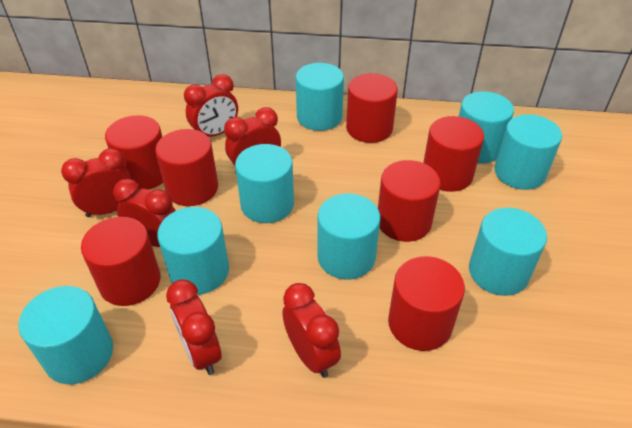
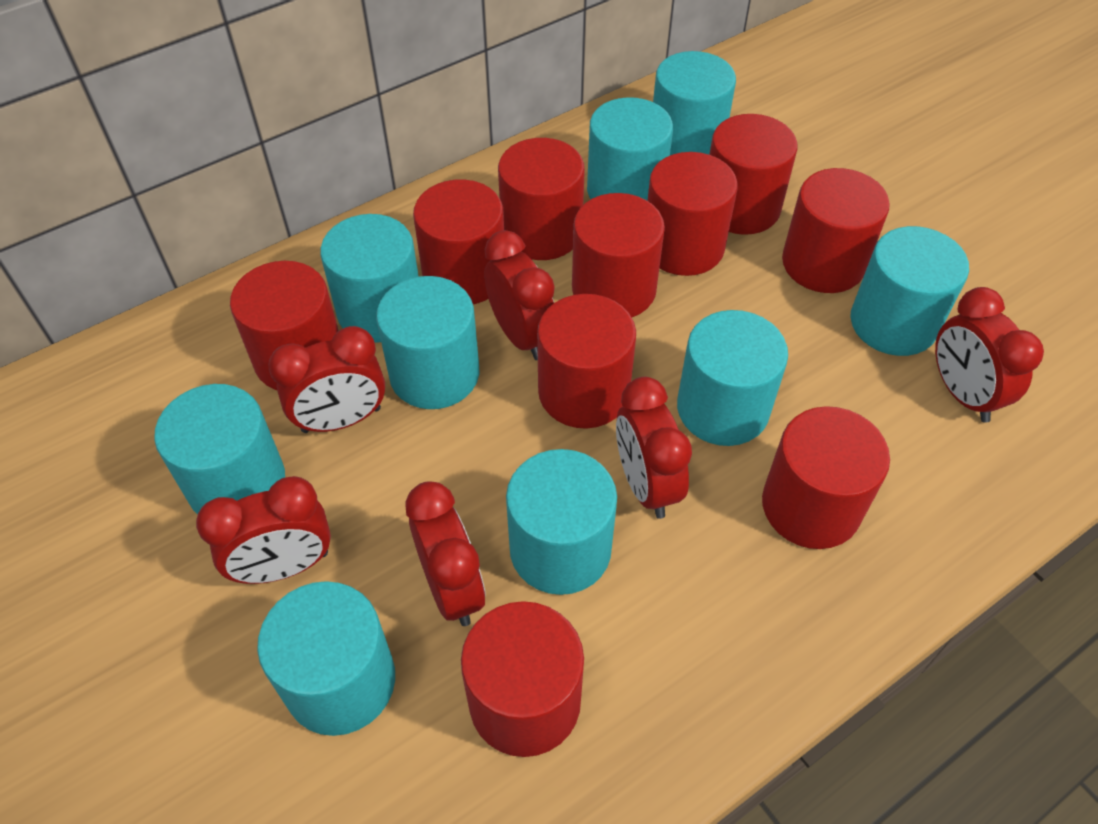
red cylinder: 7 -> 10
turquoise cylinder: 8 -> 9

